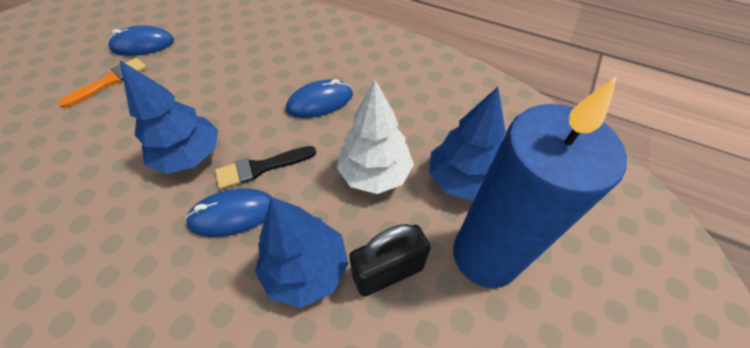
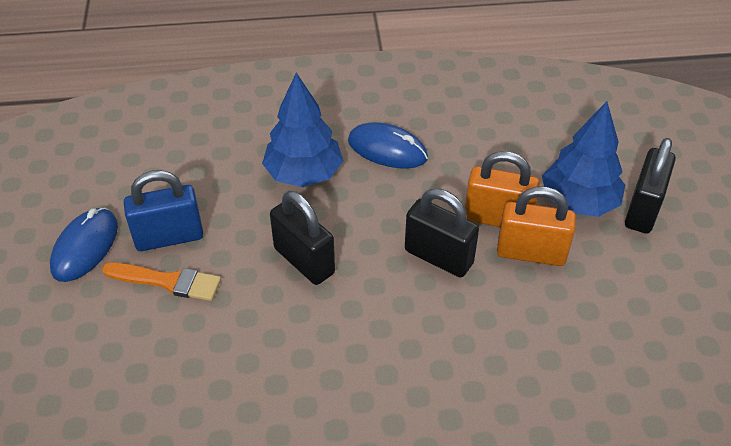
black brush: 1 -> 0
black padlock: 1 -> 3
blue candle: 1 -> 0
blue mouse: 3 -> 2
blue padlock: 0 -> 1
blue tree: 3 -> 2
orange padlock: 0 -> 2
white tree: 1 -> 0

